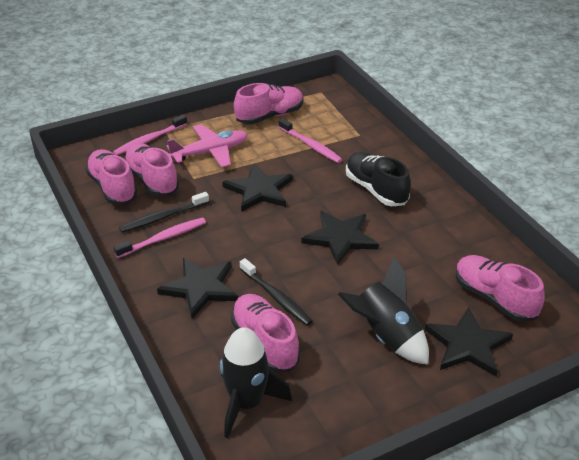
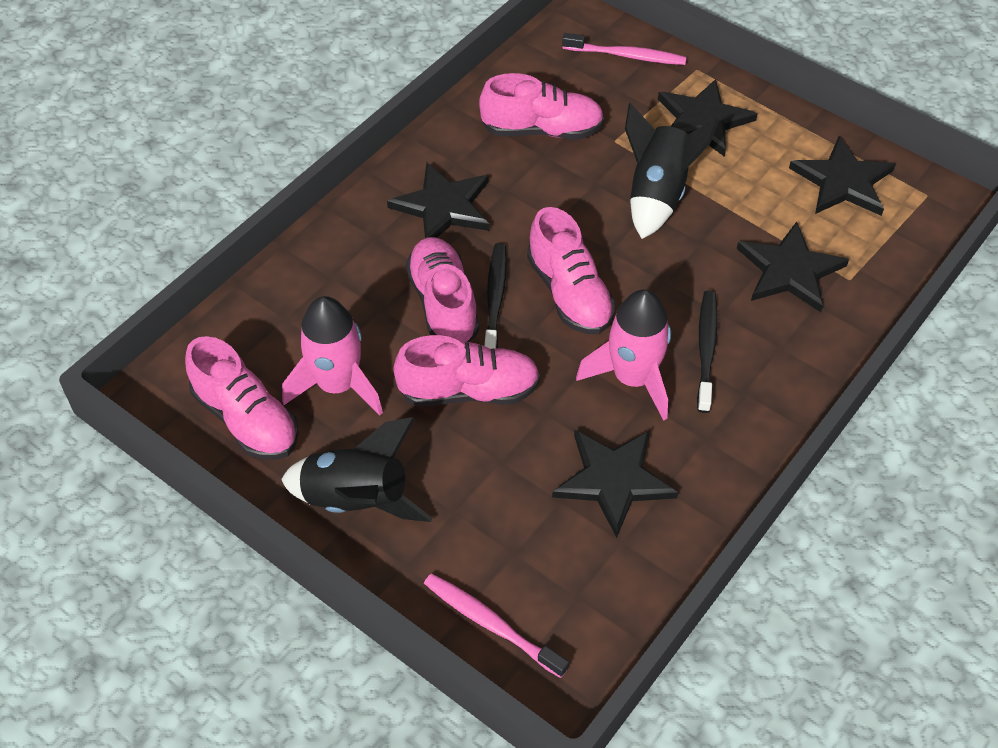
black shoe: 1 -> 0
black star: 4 -> 5
pink plane: 1 -> 0
pink rocket: 0 -> 2
pink toothbrush: 3 -> 2

